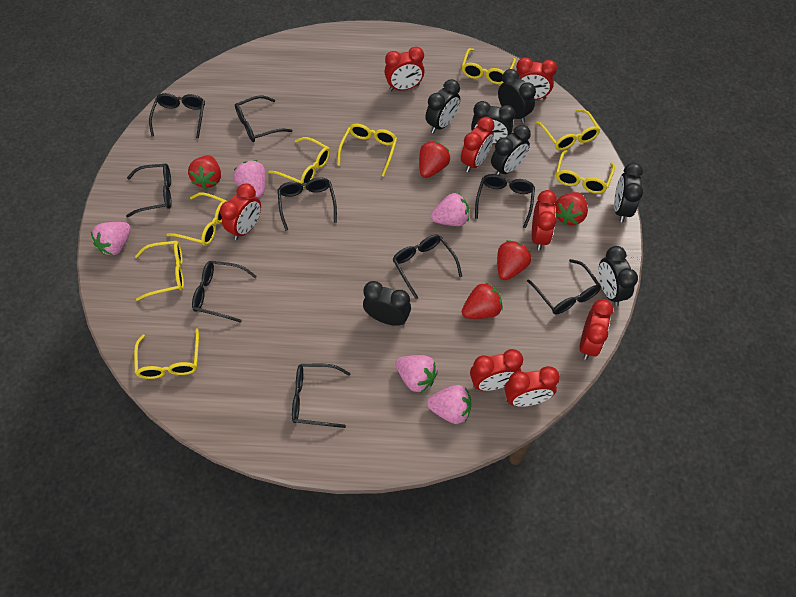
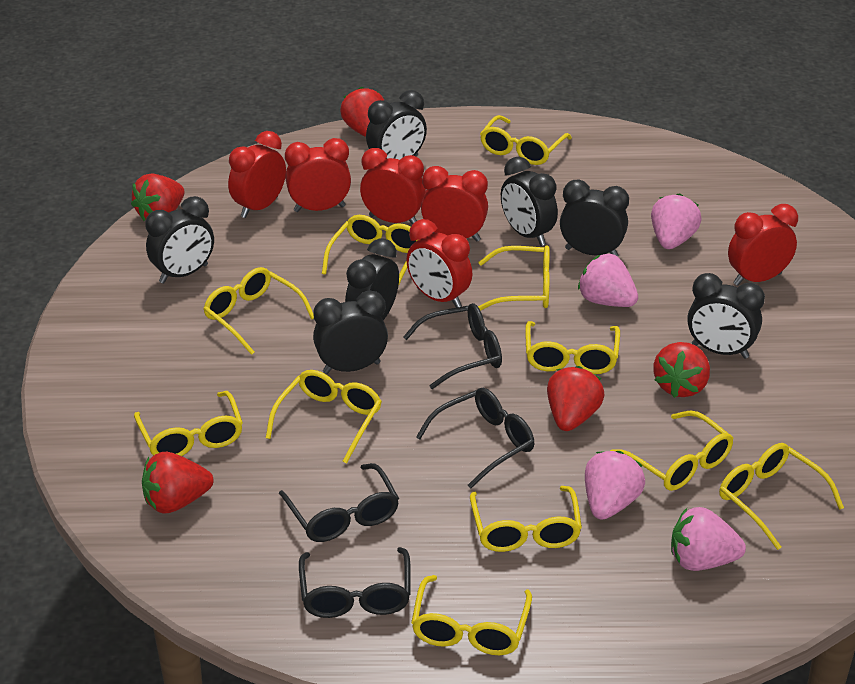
black glasses: 9 -> 4
pink strawberry: 5 -> 4
red clock: 8 -> 6
yellow glasses: 8 -> 11

